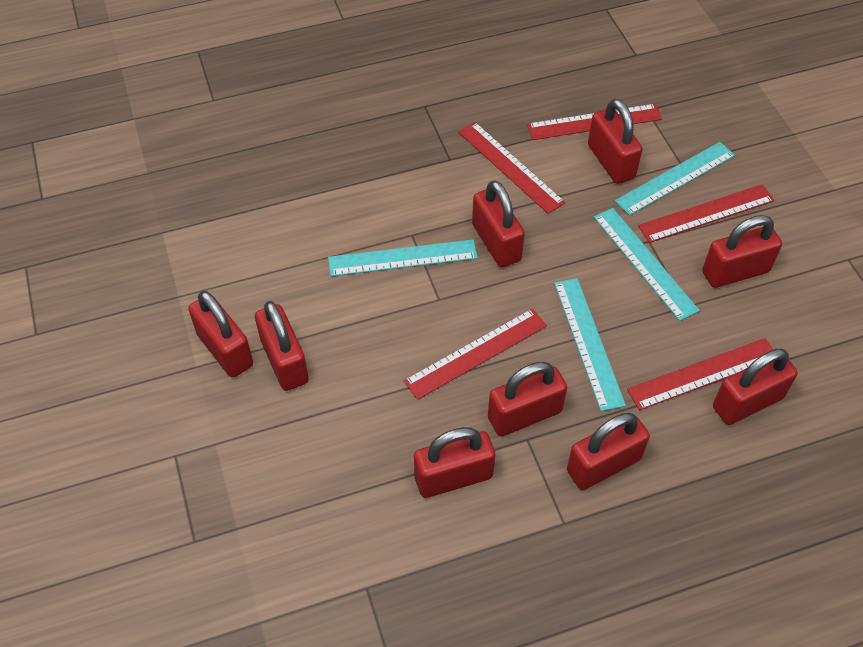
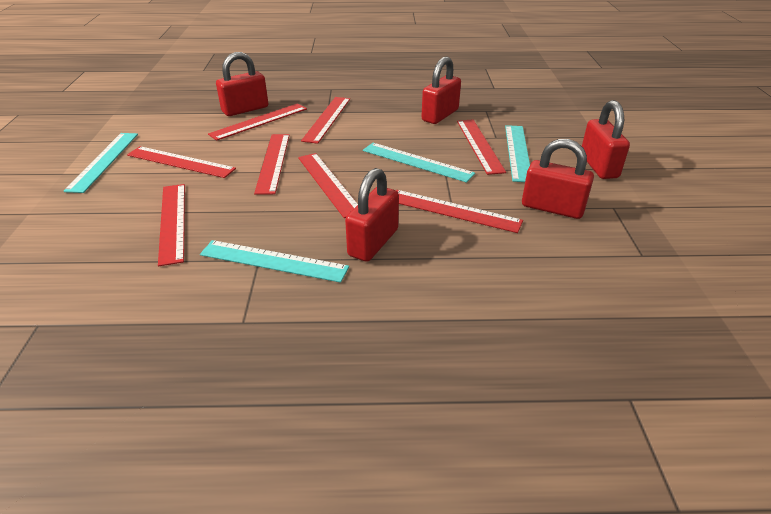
red padlock: 9 -> 5
red ruler: 5 -> 8

